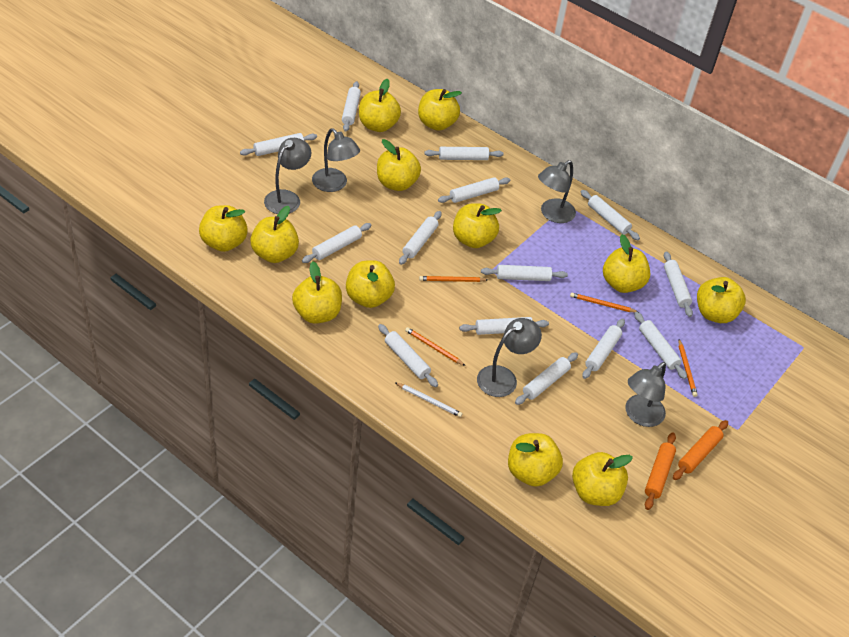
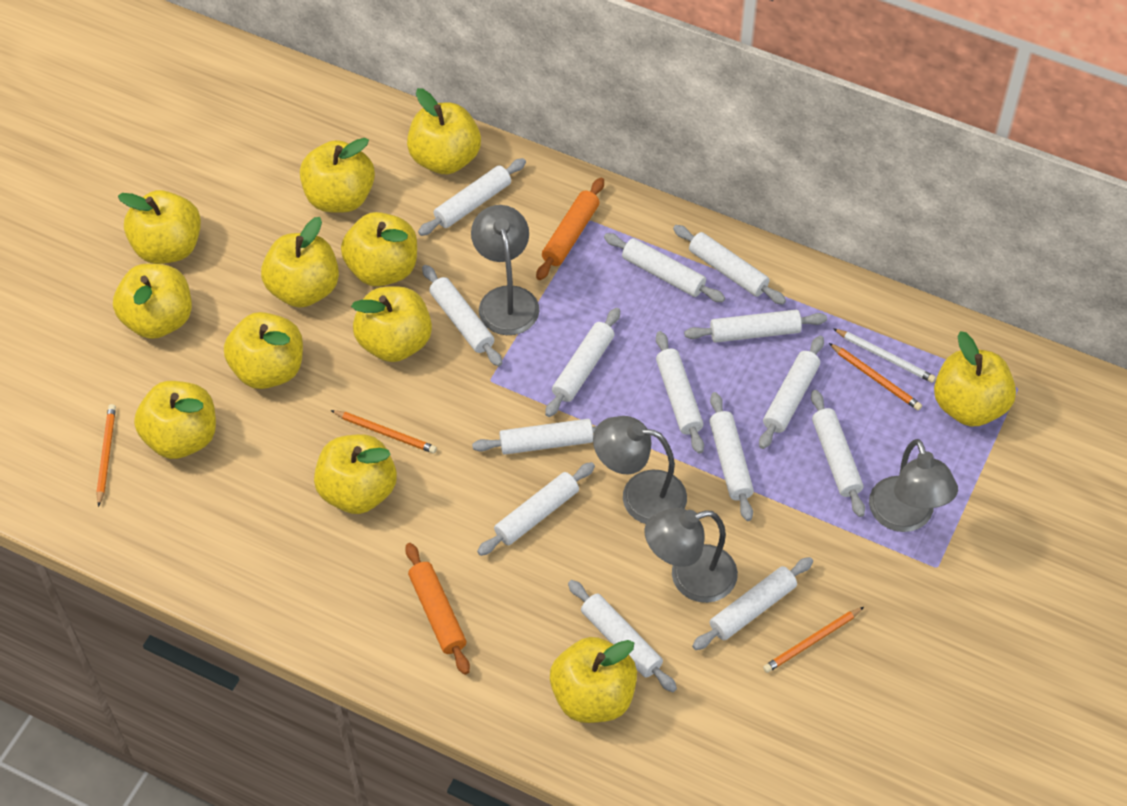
grey lamp: 5 -> 4

